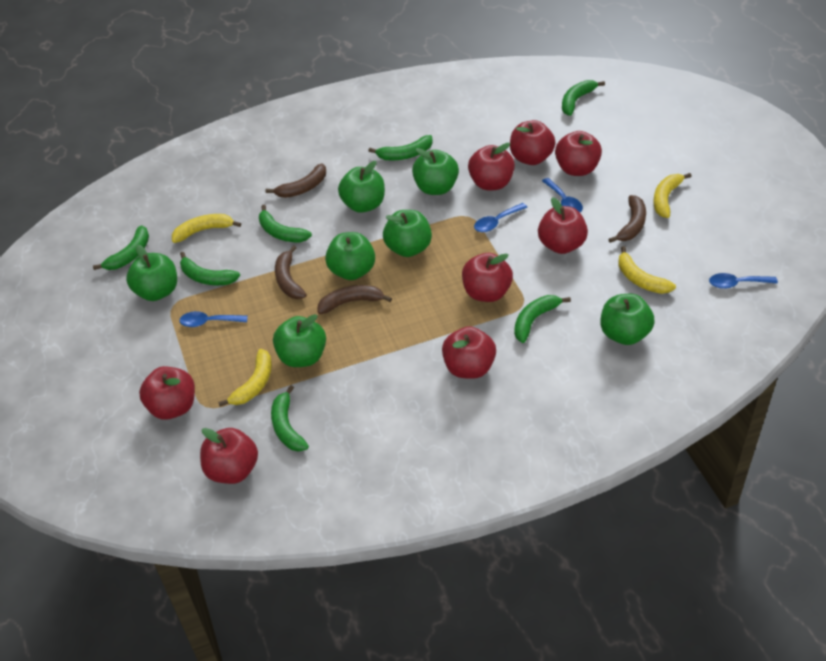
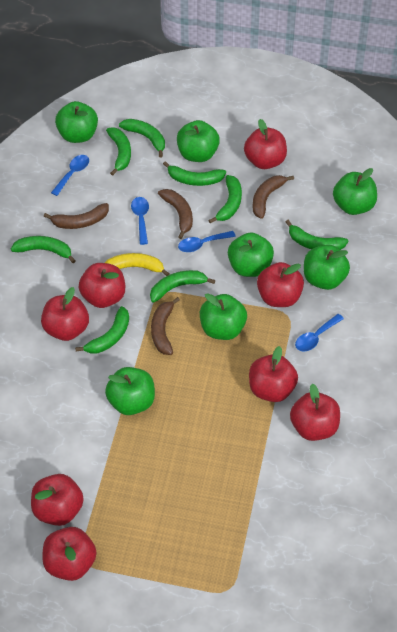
green banana: 7 -> 8
yellow banana: 4 -> 1

